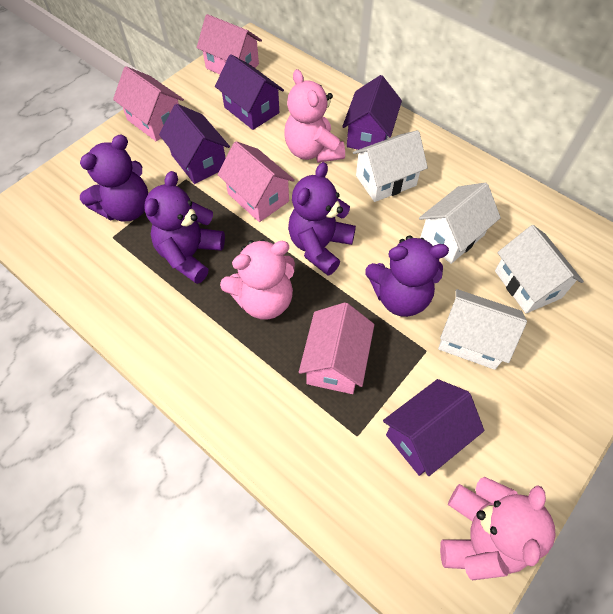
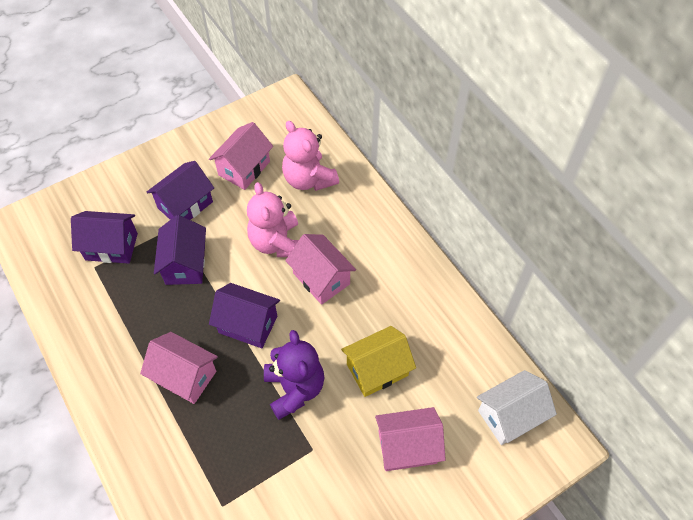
pink teddy bear: 3 -> 2
purple teddy bear: 4 -> 1
white house: 4 -> 1
yellow house: 0 -> 1

